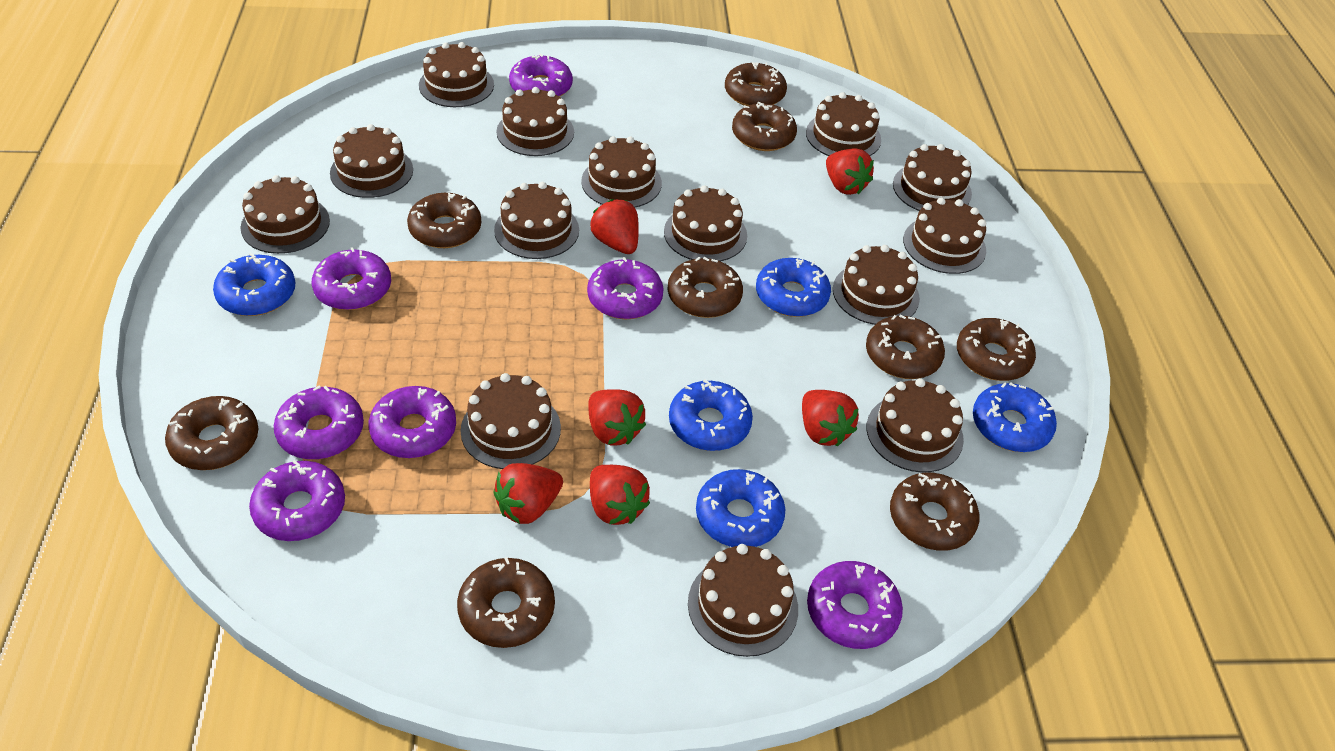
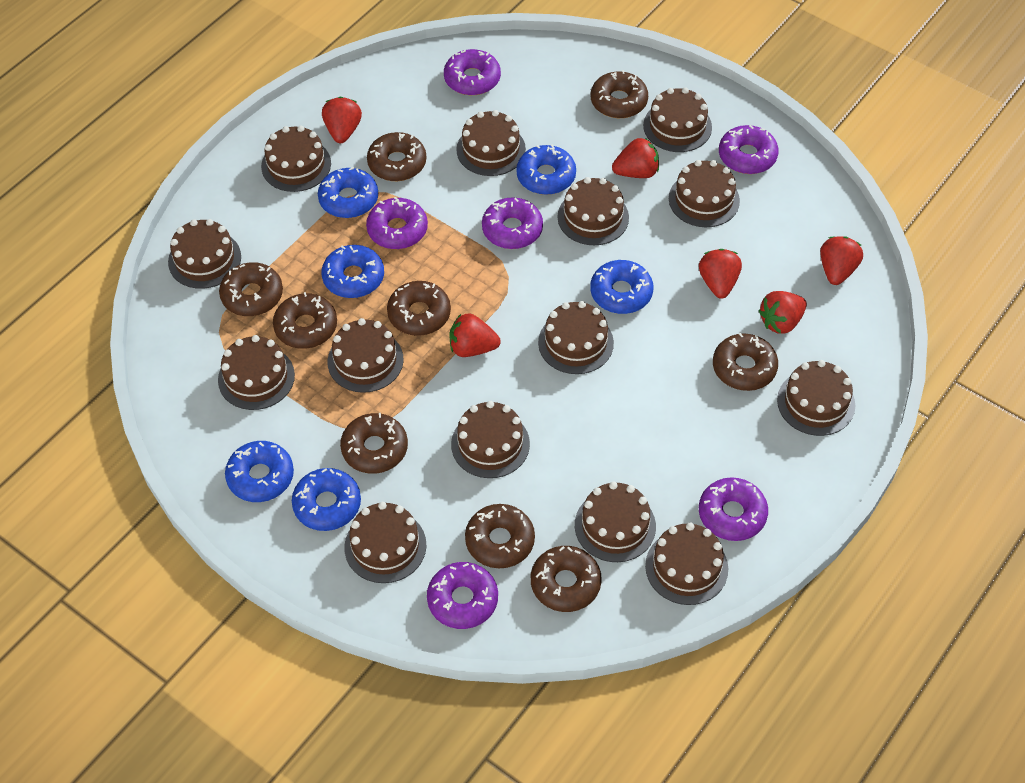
blue donut: 5 -> 6
purple donut: 7 -> 6

